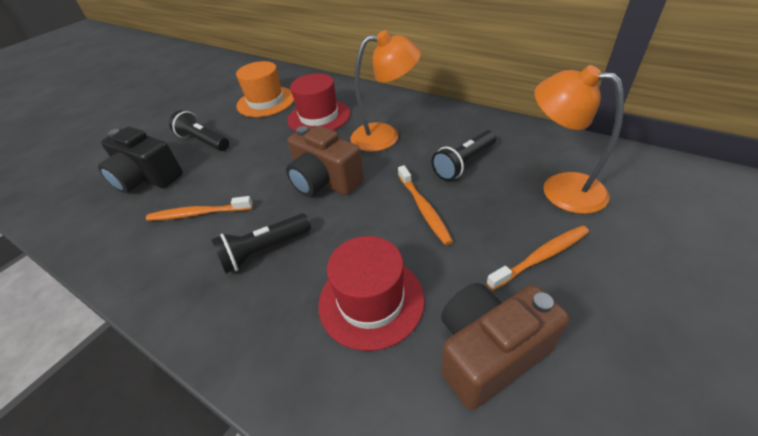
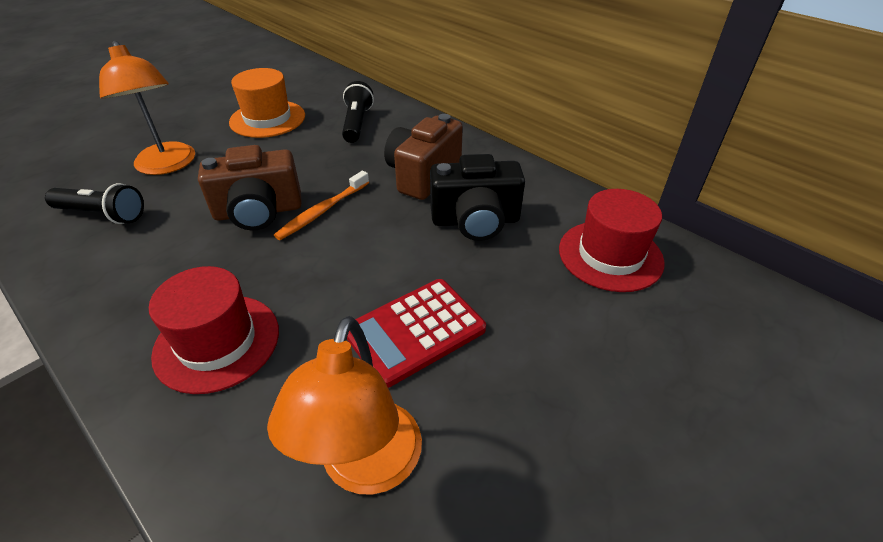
black flashlight: 3 -> 2
orange toothbrush: 3 -> 1
red calculator: 0 -> 1

